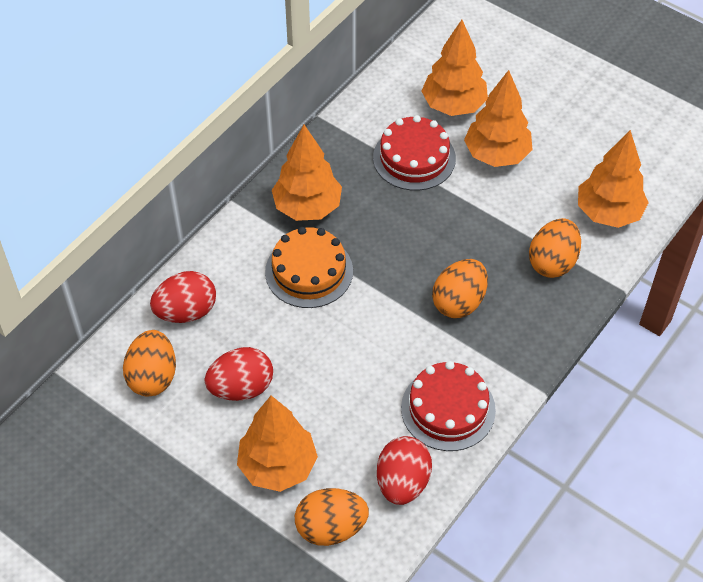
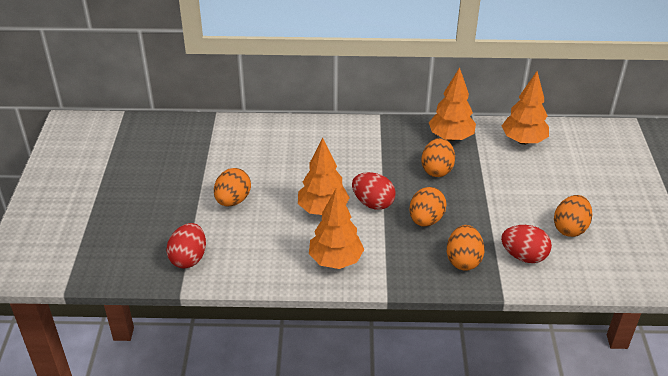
orange cake: 1 -> 0
orange egg: 4 -> 5
orange tree: 5 -> 4
red cake: 2 -> 0

